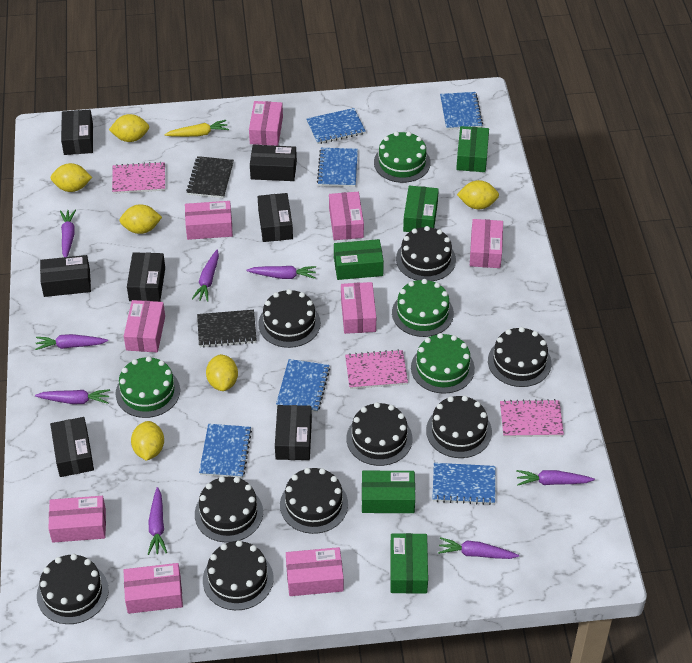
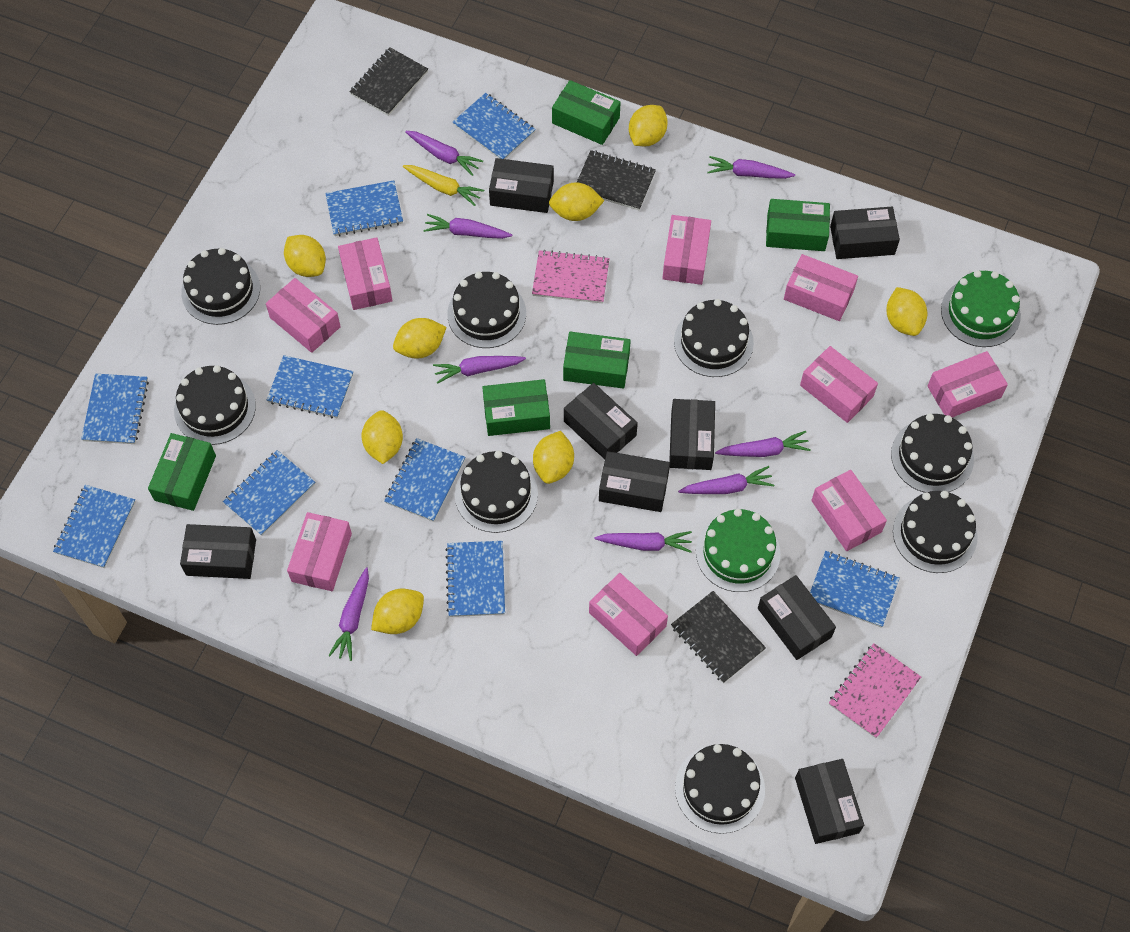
black box: 7 -> 8
black cake: 9 -> 8
black notebook: 2 -> 3
blue notebook: 6 -> 9
green cake: 4 -> 2
pink notebook: 3 -> 2
yellow lemon: 6 -> 8

